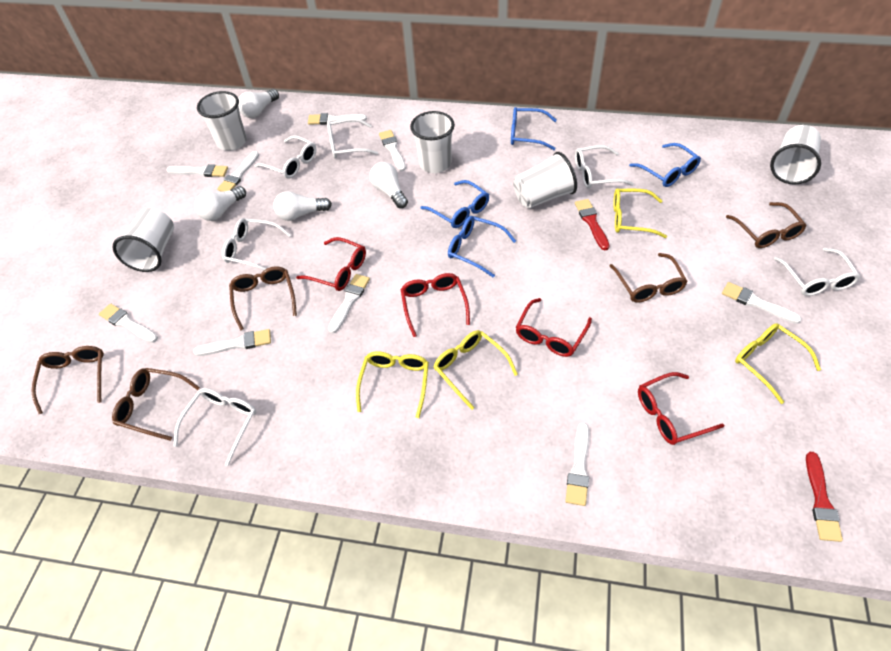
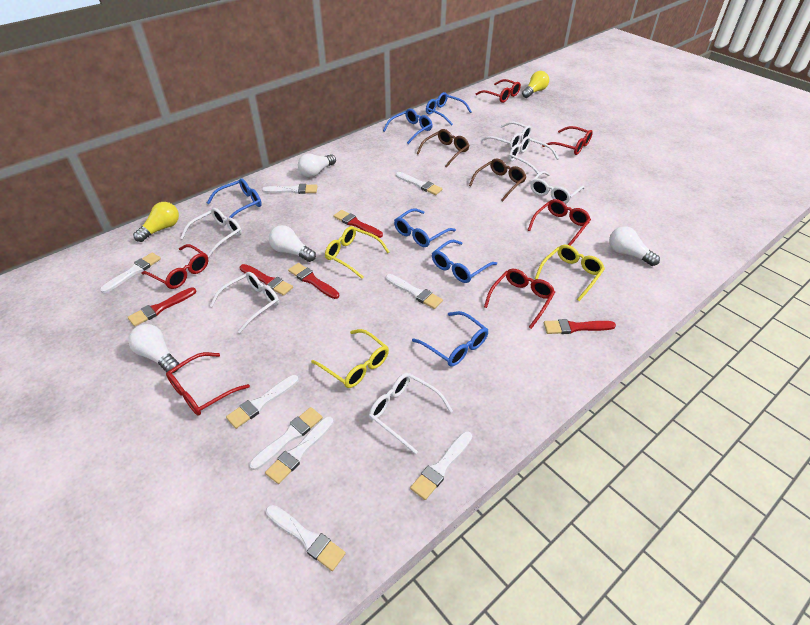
blue glasses: 4 -> 6
brown glasses: 5 -> 2
red brush: 2 -> 5
red glasses: 4 -> 6
white cup: 5 -> 0
yellow glasses: 4 -> 3
yellow light bulb: 0 -> 2

